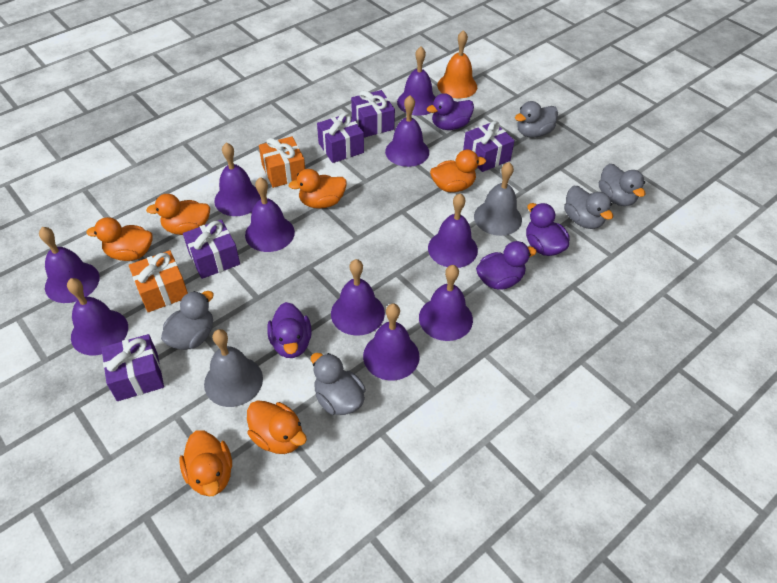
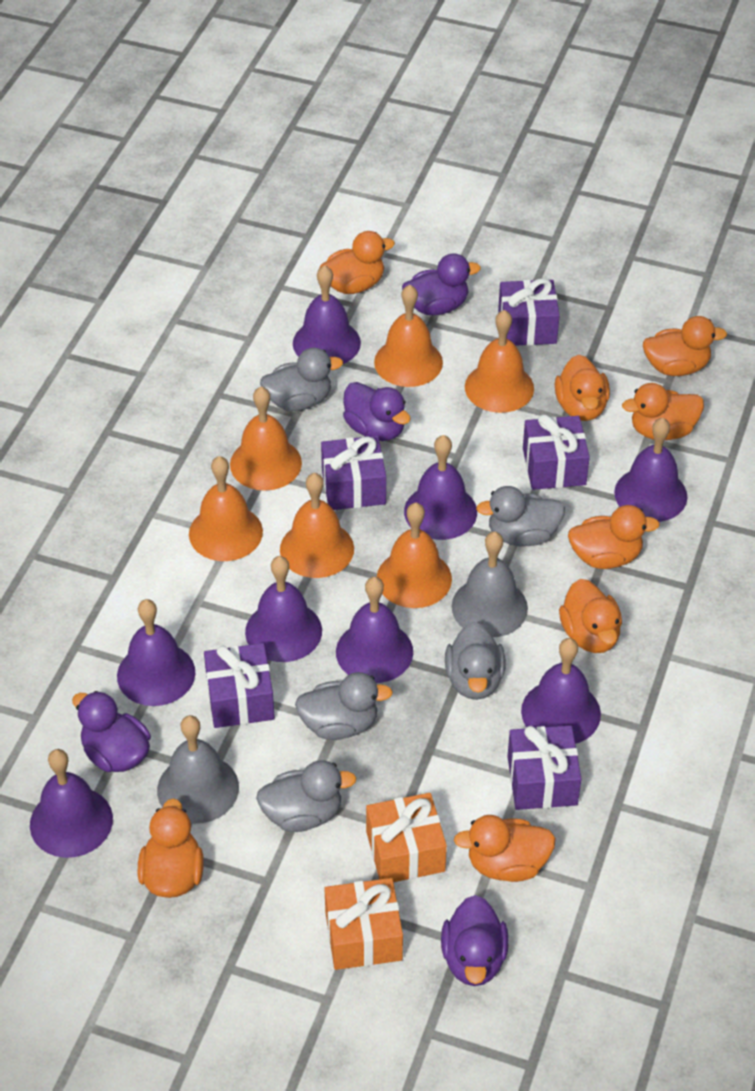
orange bell: 1 -> 6
orange duck: 6 -> 8
purple bell: 10 -> 8

